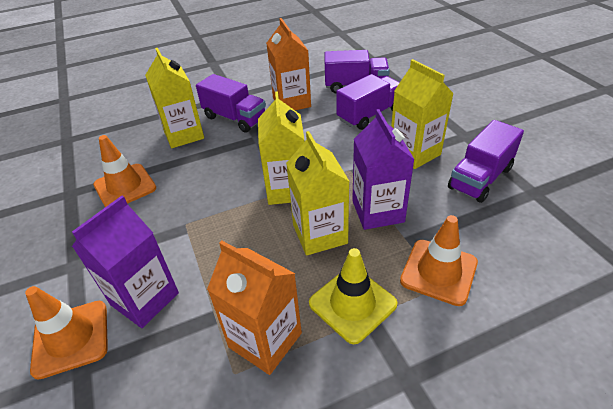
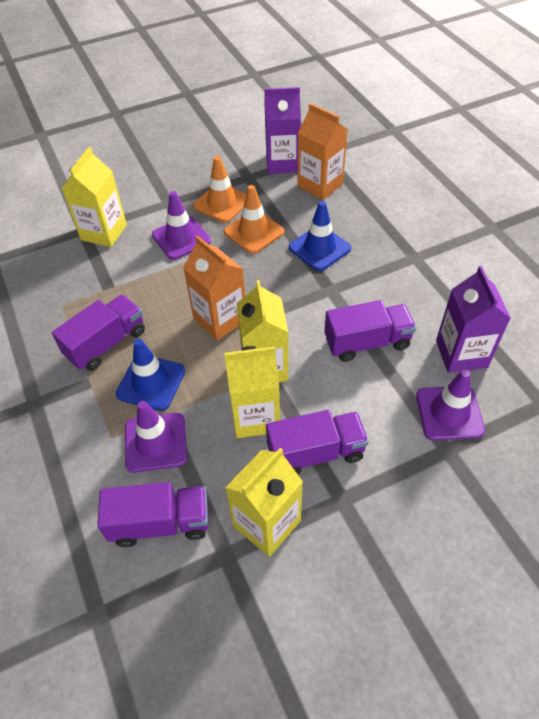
blue traffic cone: 0 -> 2
orange traffic cone: 3 -> 2
purple traffic cone: 0 -> 3
yellow traffic cone: 1 -> 0

